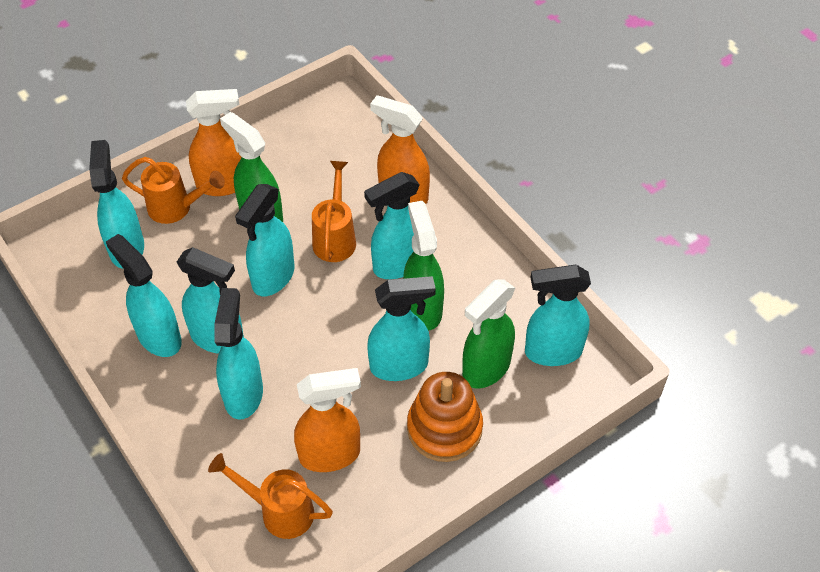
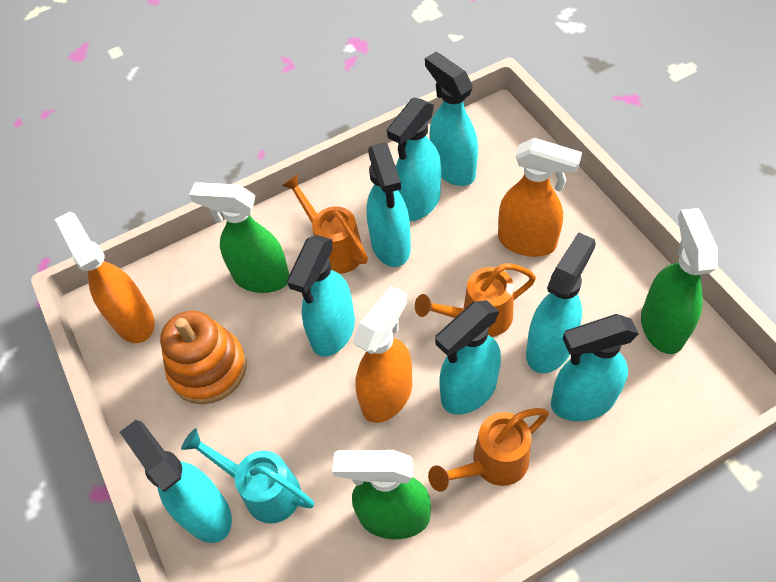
turquoise watering can: 0 -> 1

